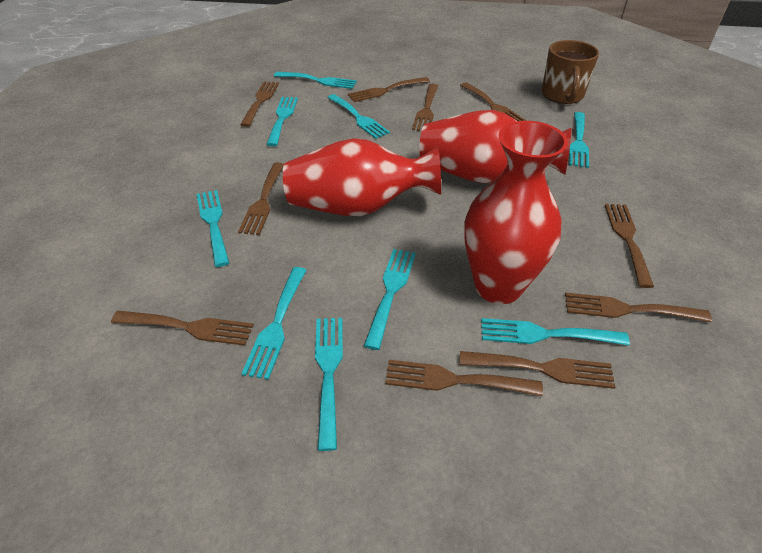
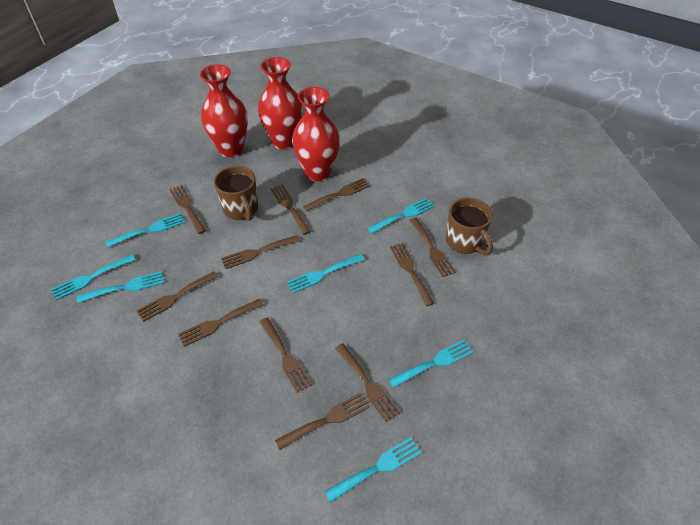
brown fork: 10 -> 11
brown mug: 1 -> 2
turquoise fork: 9 -> 7

